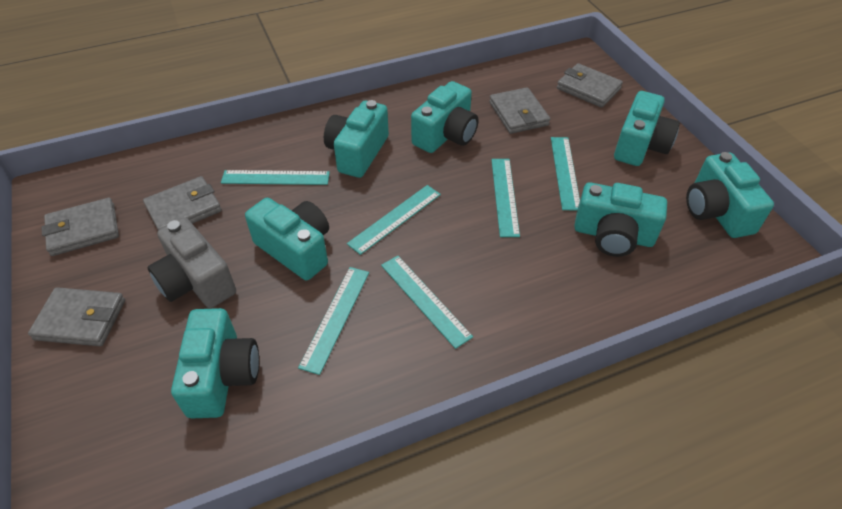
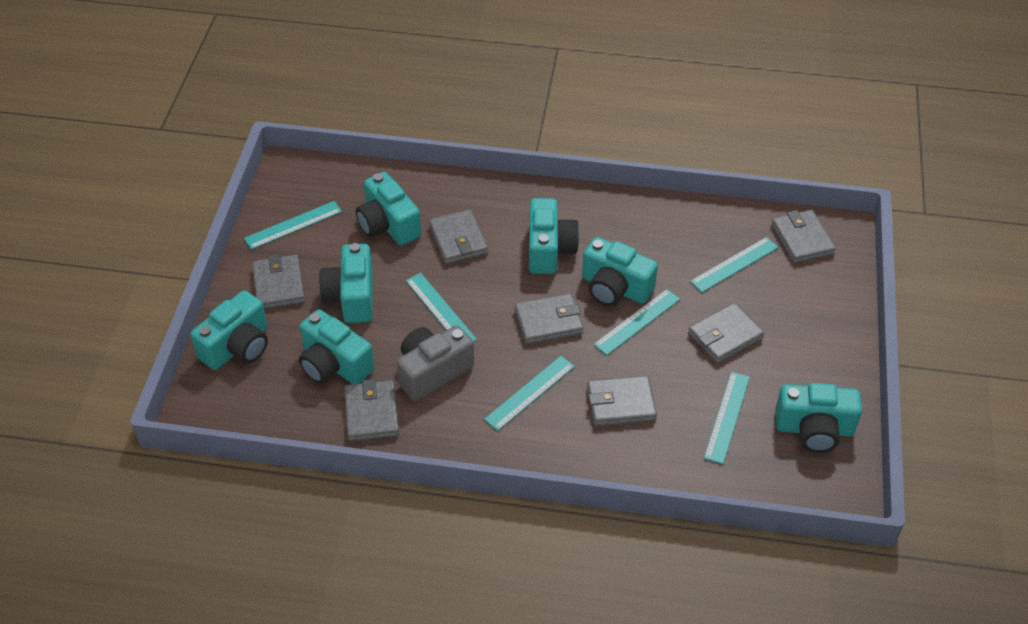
grey wallet: 5 -> 7

